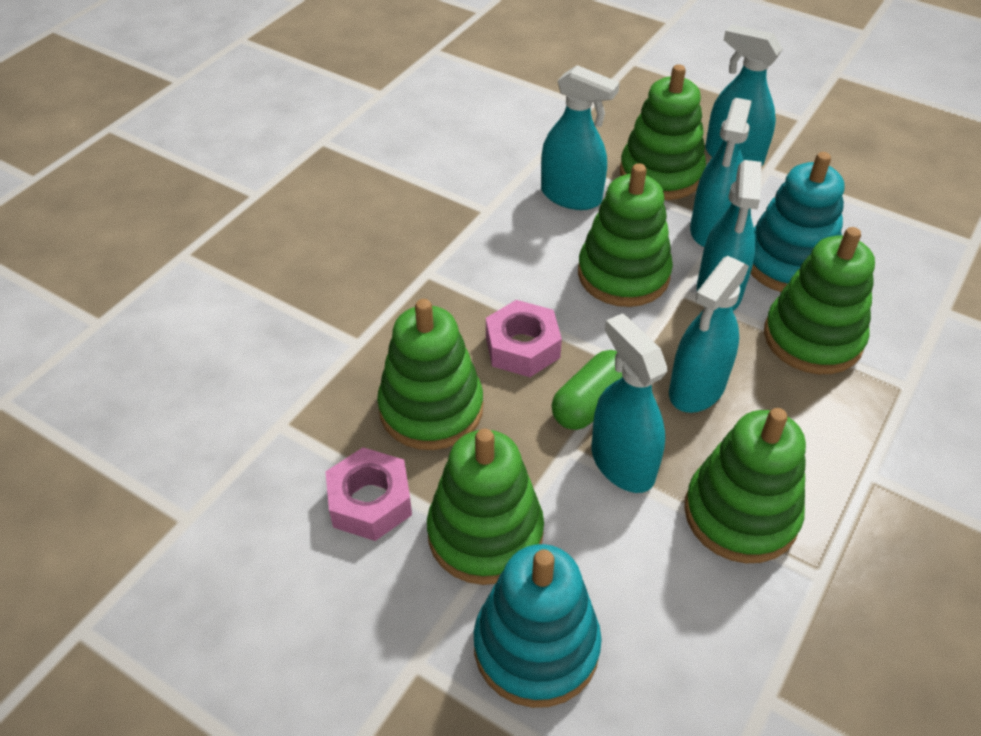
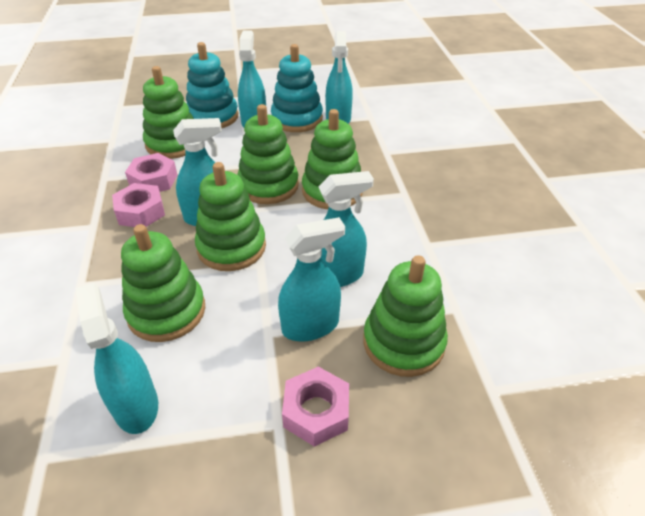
green capsule: 1 -> 0
pink nut: 2 -> 3

